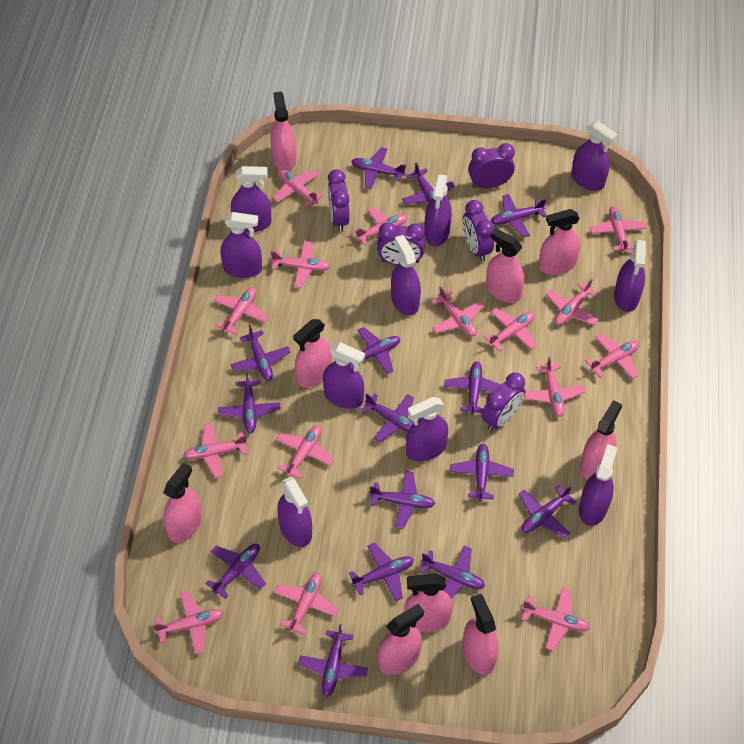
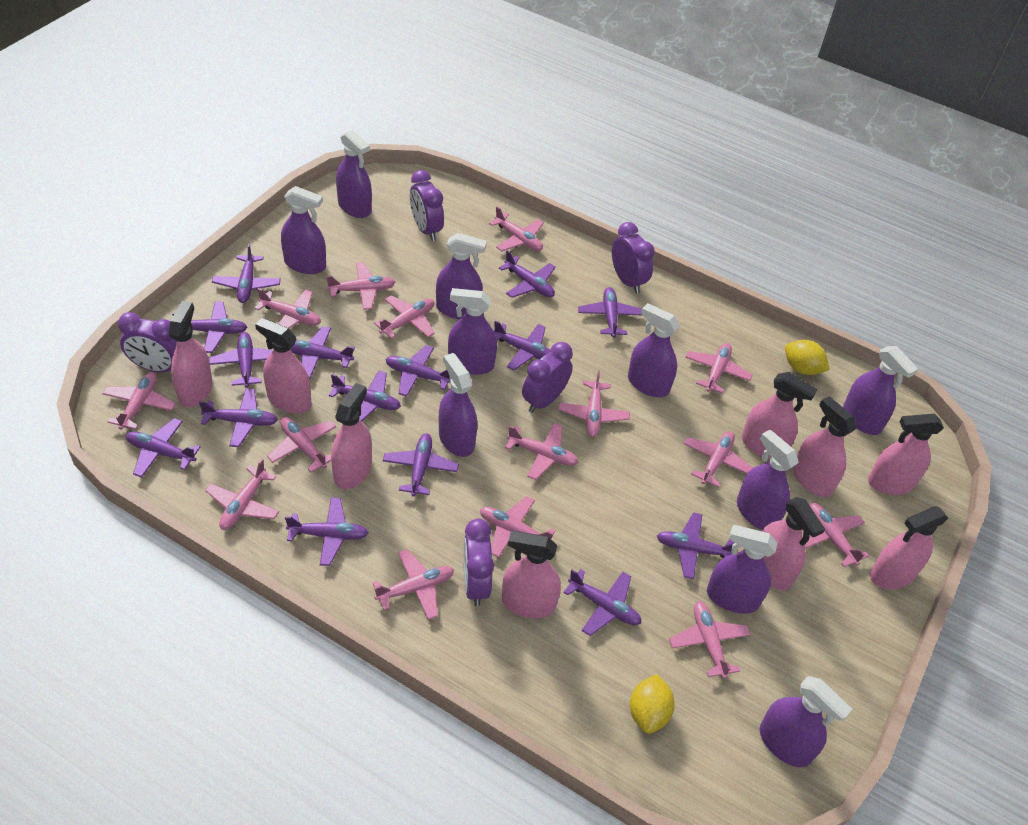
yellow lemon: 0 -> 2

